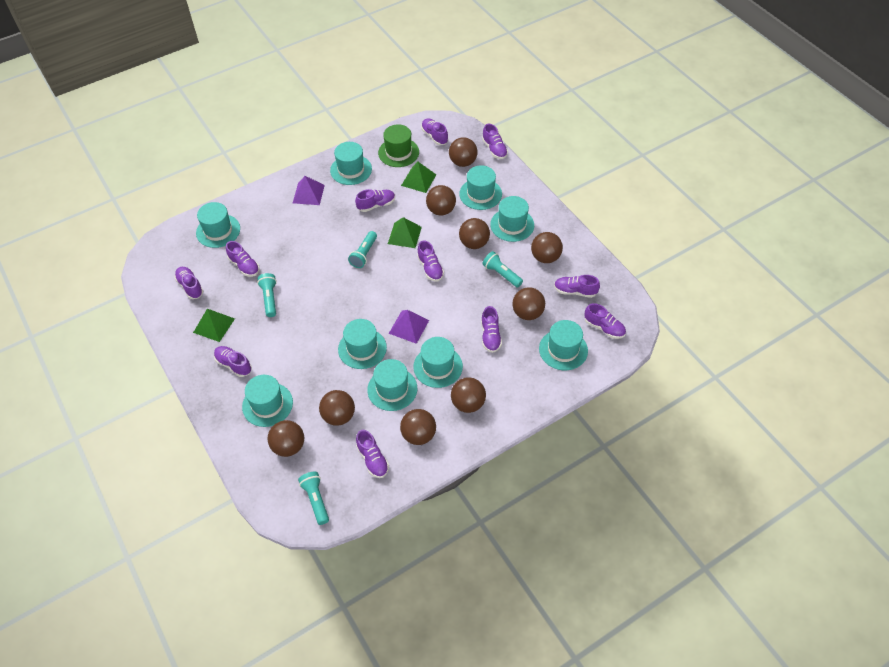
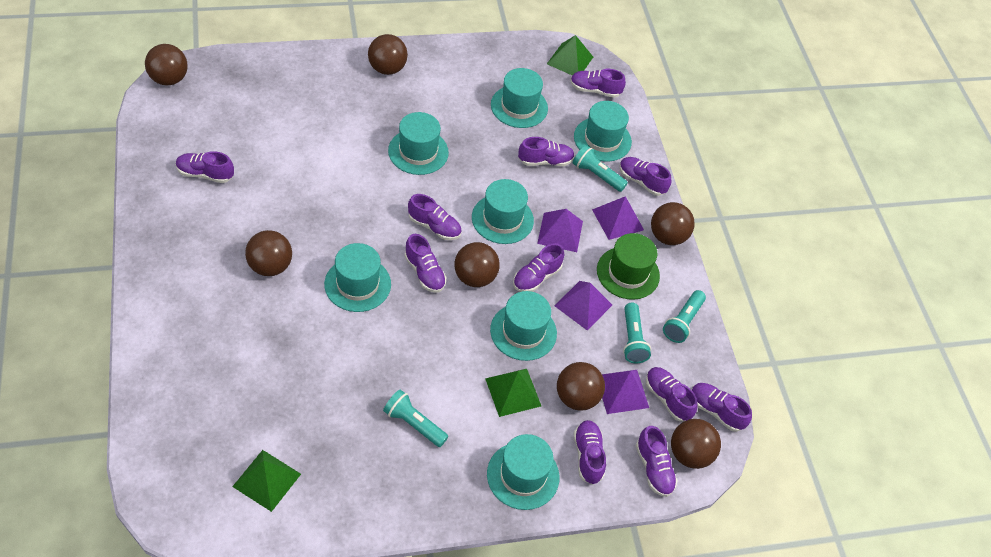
brown ball: 9 -> 7
purple pyramid: 2 -> 4
turquoise hat: 9 -> 7

